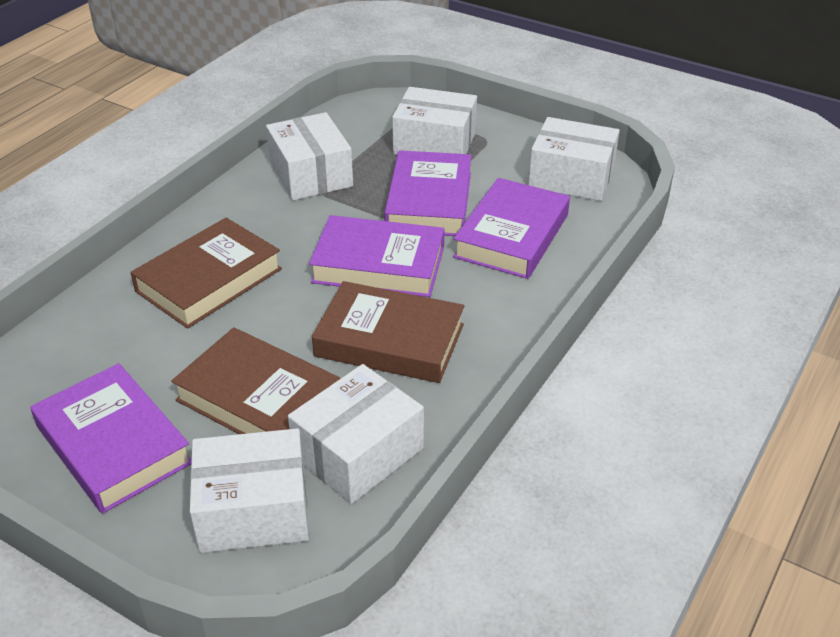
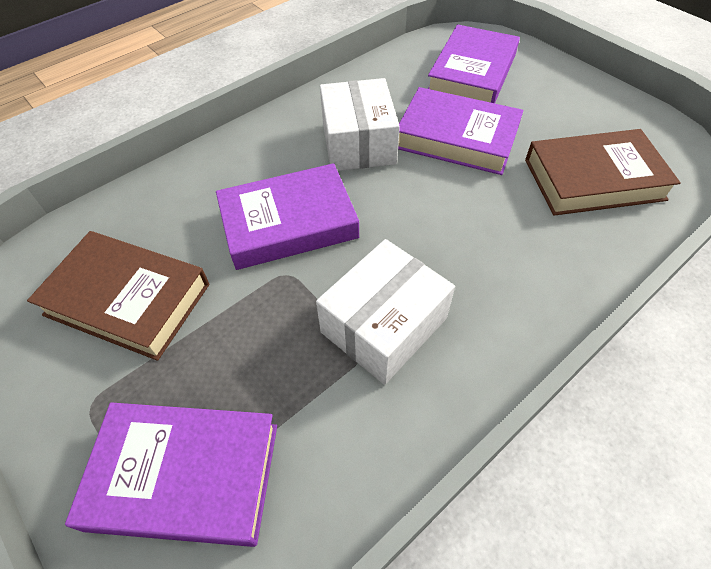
brown book: 3 -> 2
white box: 5 -> 2

